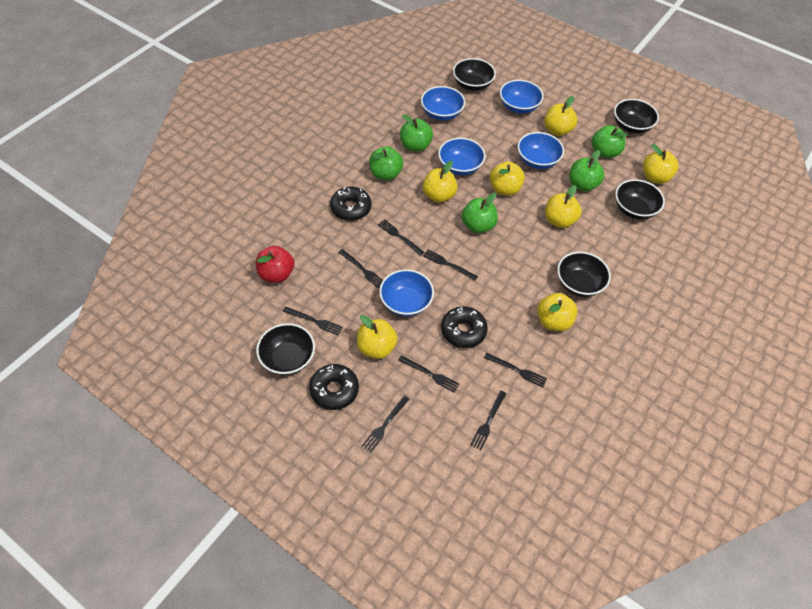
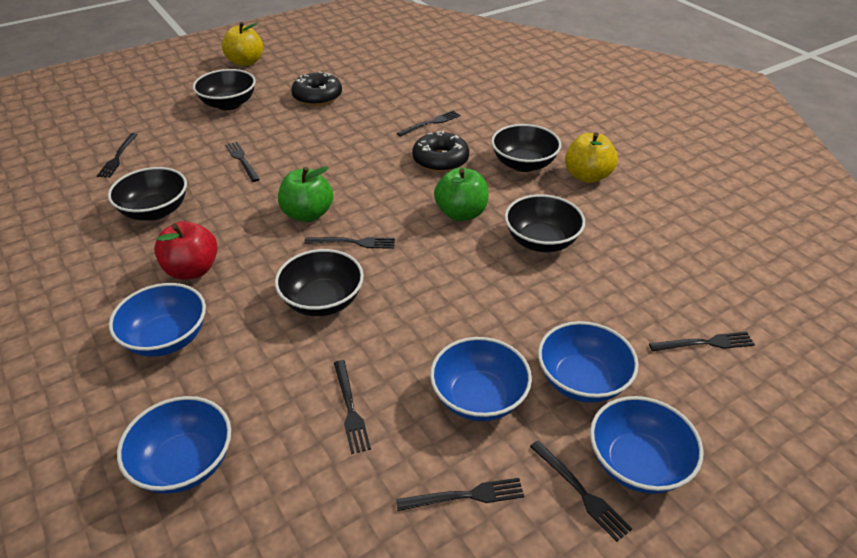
black donut: 3 -> 2
green apple: 5 -> 2
yellow apple: 7 -> 2

